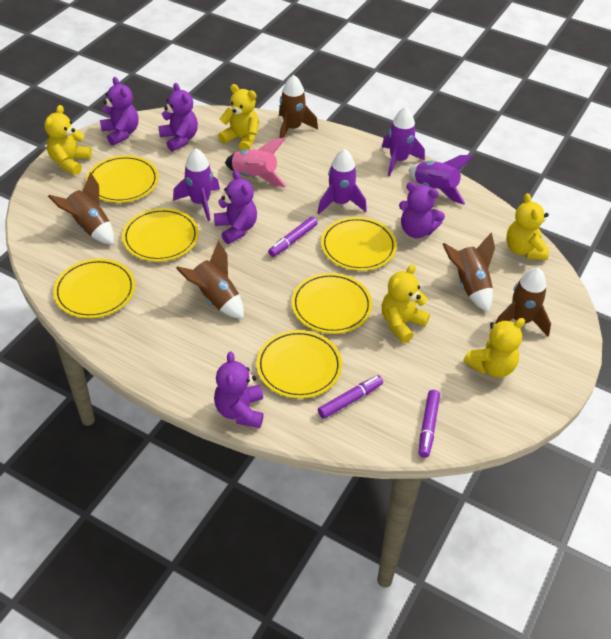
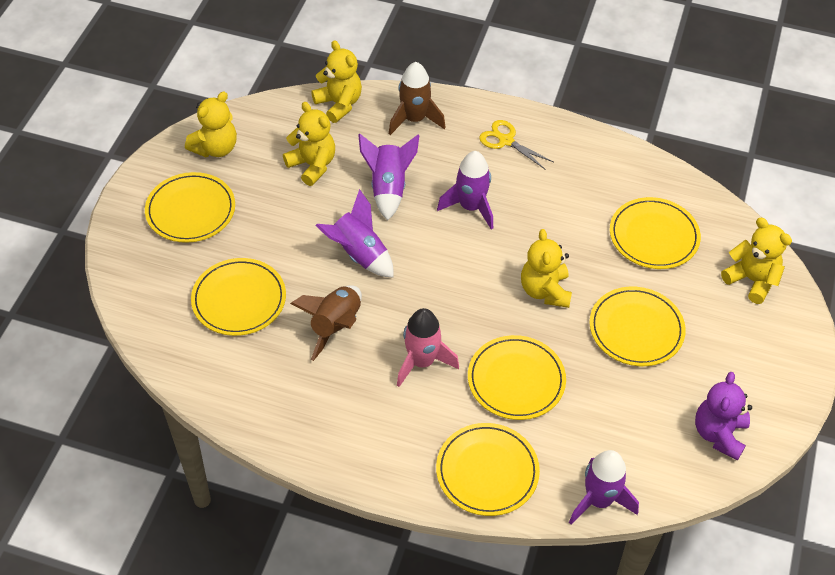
brown rocket: 5 -> 2
purple marker: 3 -> 0
purple teddy bear: 5 -> 1
yellow scissors: 0 -> 1

